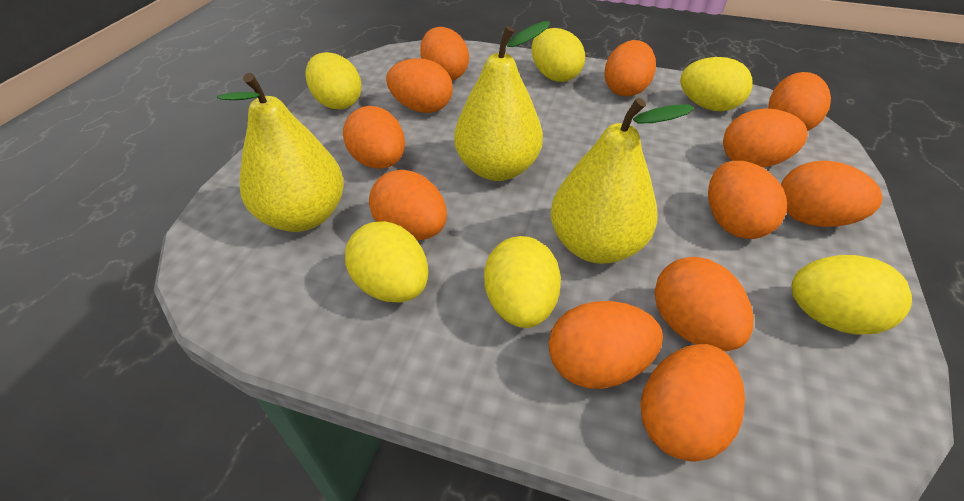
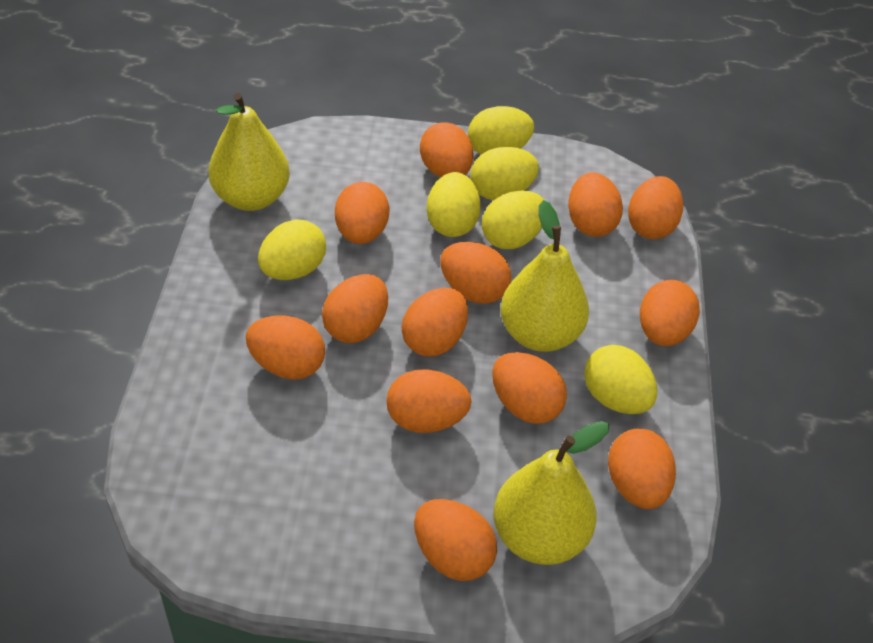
orange egg: 12 -> 13

